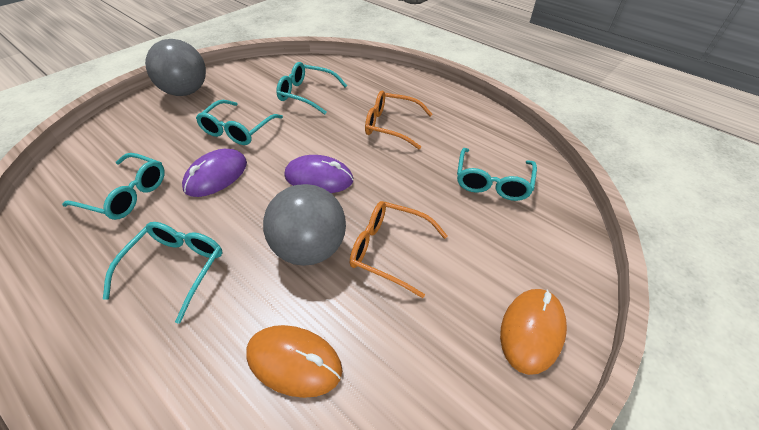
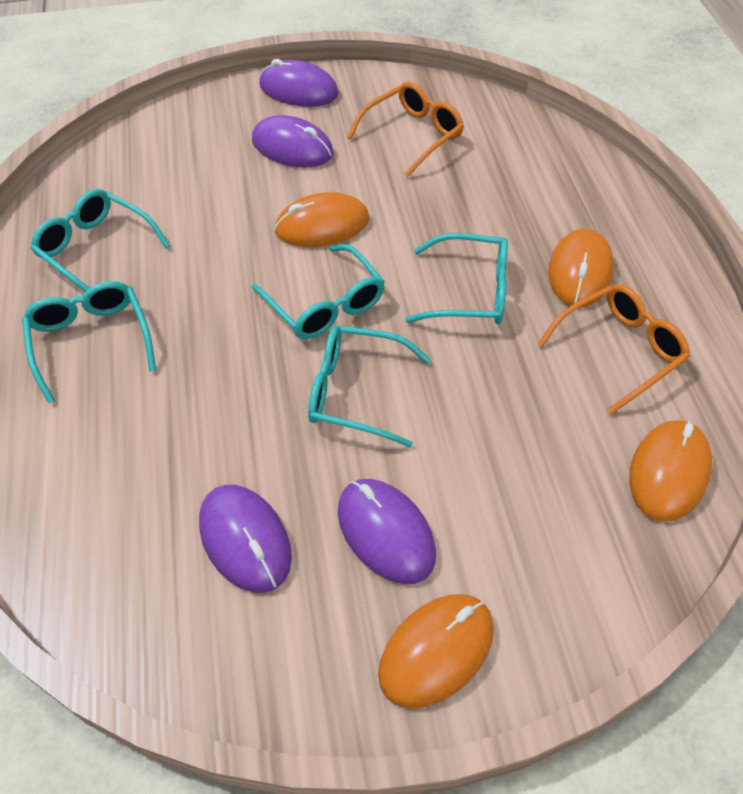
grey ball: 2 -> 0
orange mouse: 2 -> 4
purple mouse: 2 -> 4

